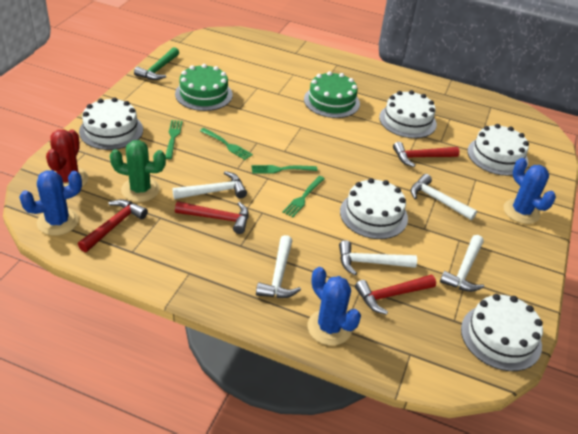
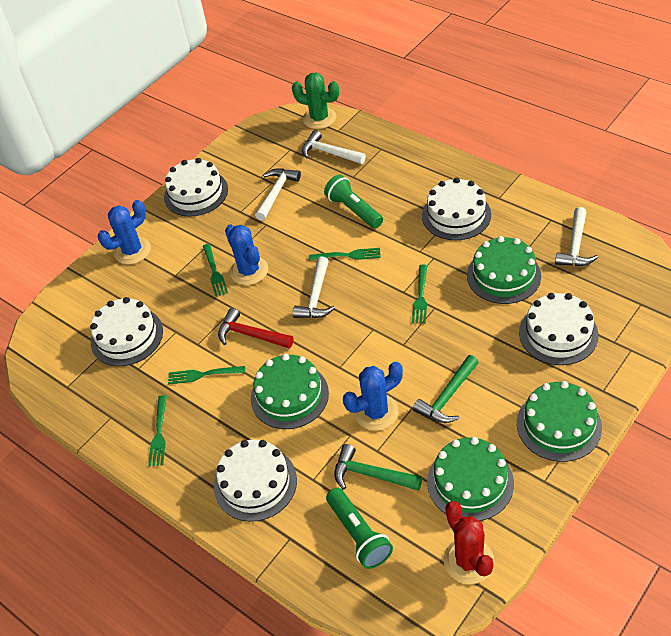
green cake: 2 -> 4
green flashlight: 0 -> 2
green fork: 4 -> 5
green hammer: 1 -> 2
red hammer: 4 -> 1
white hammer: 5 -> 4

